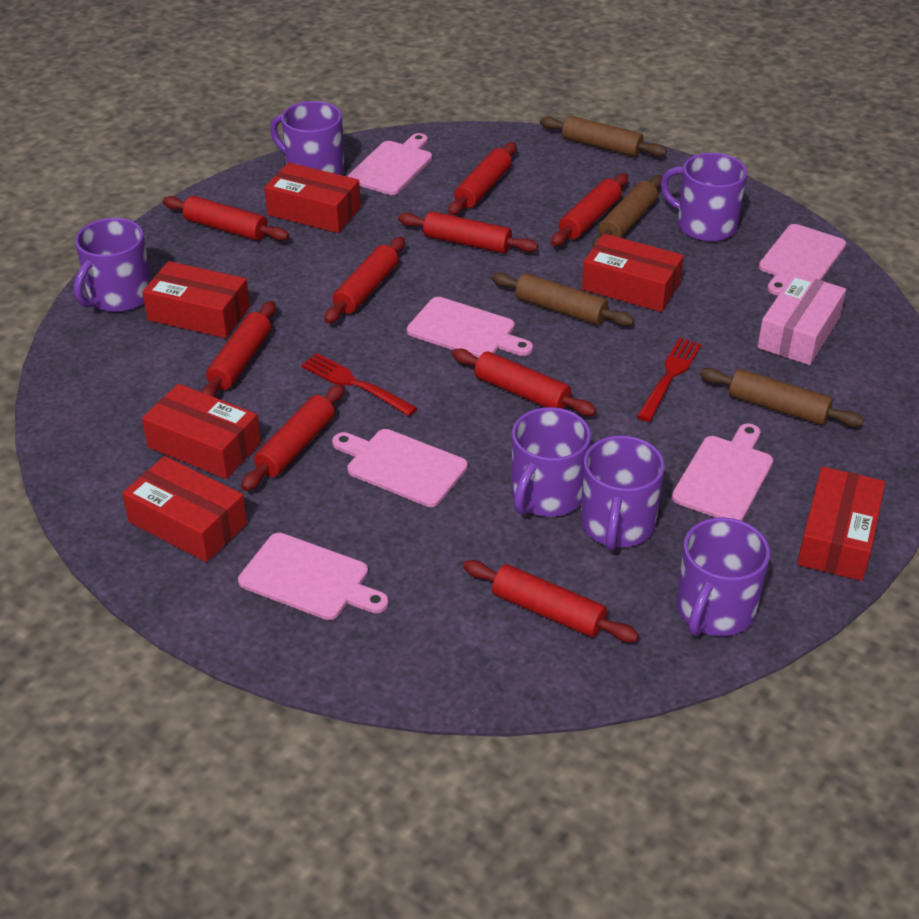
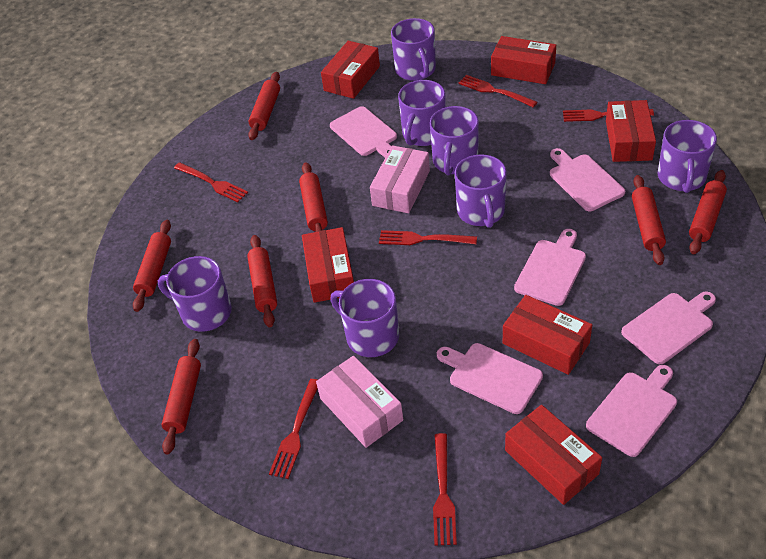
brown rolling pin: 4 -> 0
pink box: 1 -> 2
purple mug: 6 -> 7
red fork: 2 -> 6
red rolling pin: 9 -> 7

